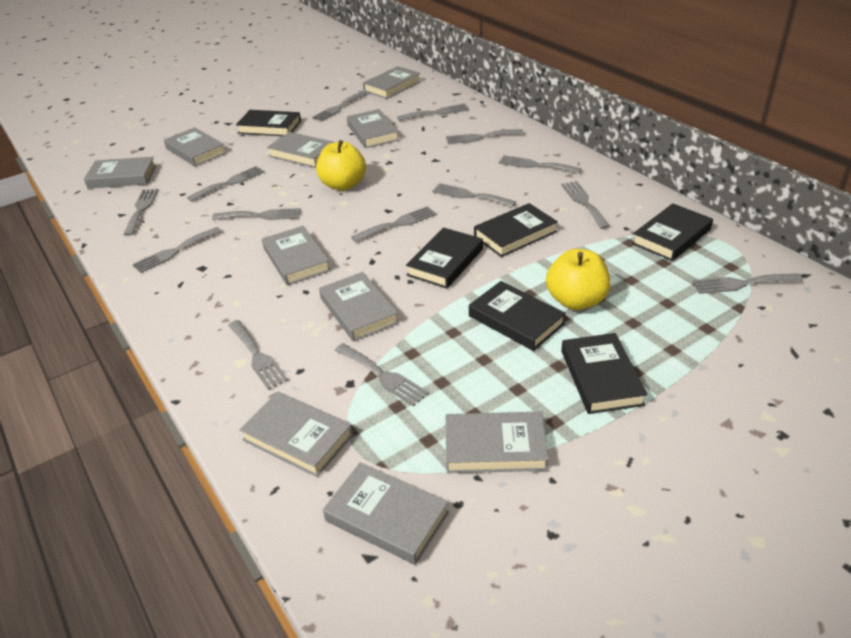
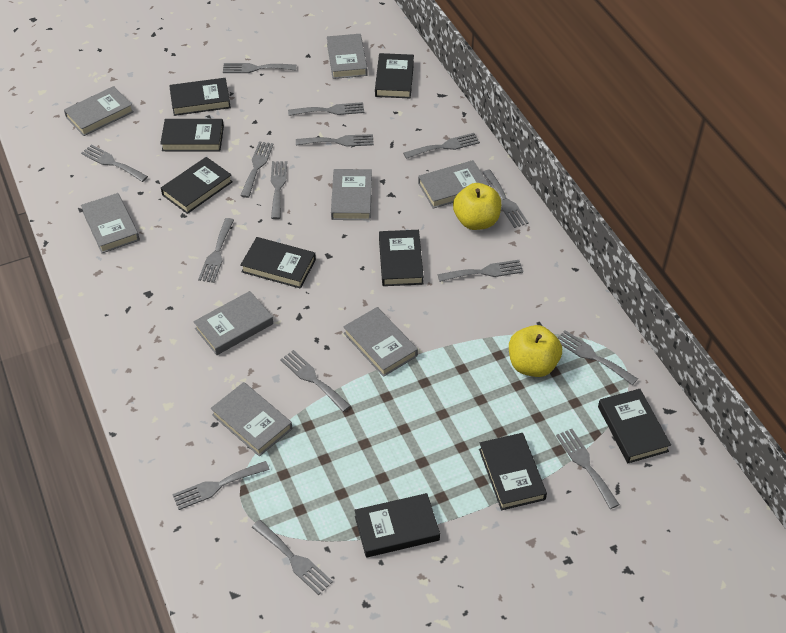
black book: 6 -> 9
grey book: 10 -> 8
grey fork: 14 -> 15

